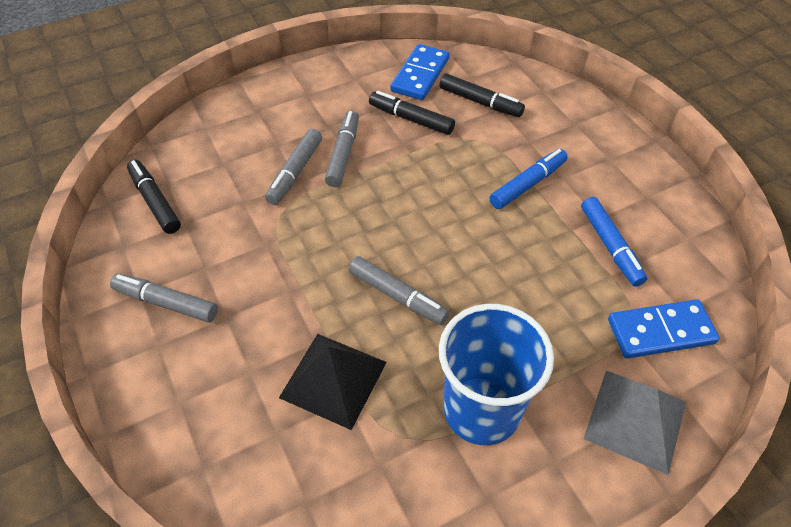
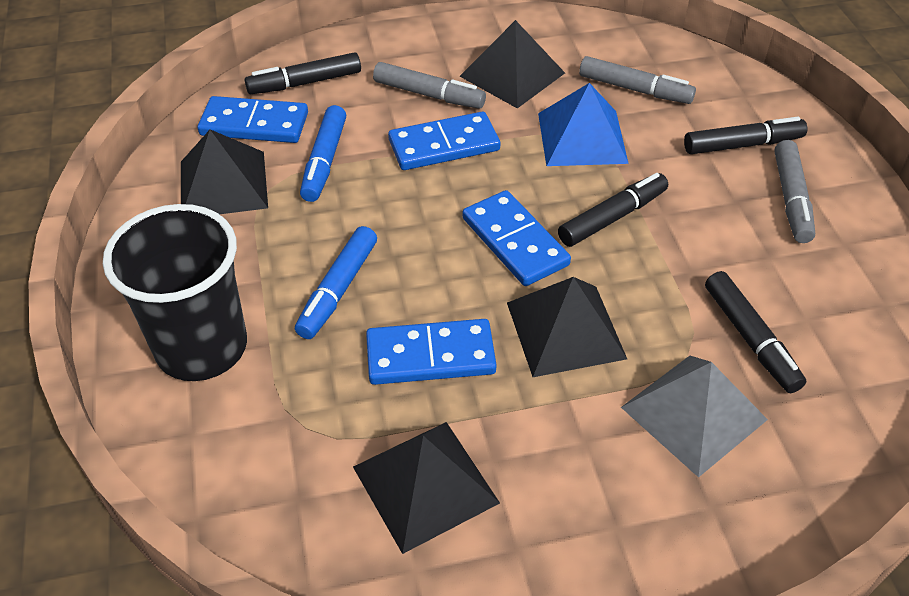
black cup: 0 -> 1
black marker: 3 -> 4
black pyramid: 1 -> 4
blue cup: 1 -> 0
blue domino: 2 -> 4
blue pyramid: 0 -> 1
grey marker: 4 -> 3

